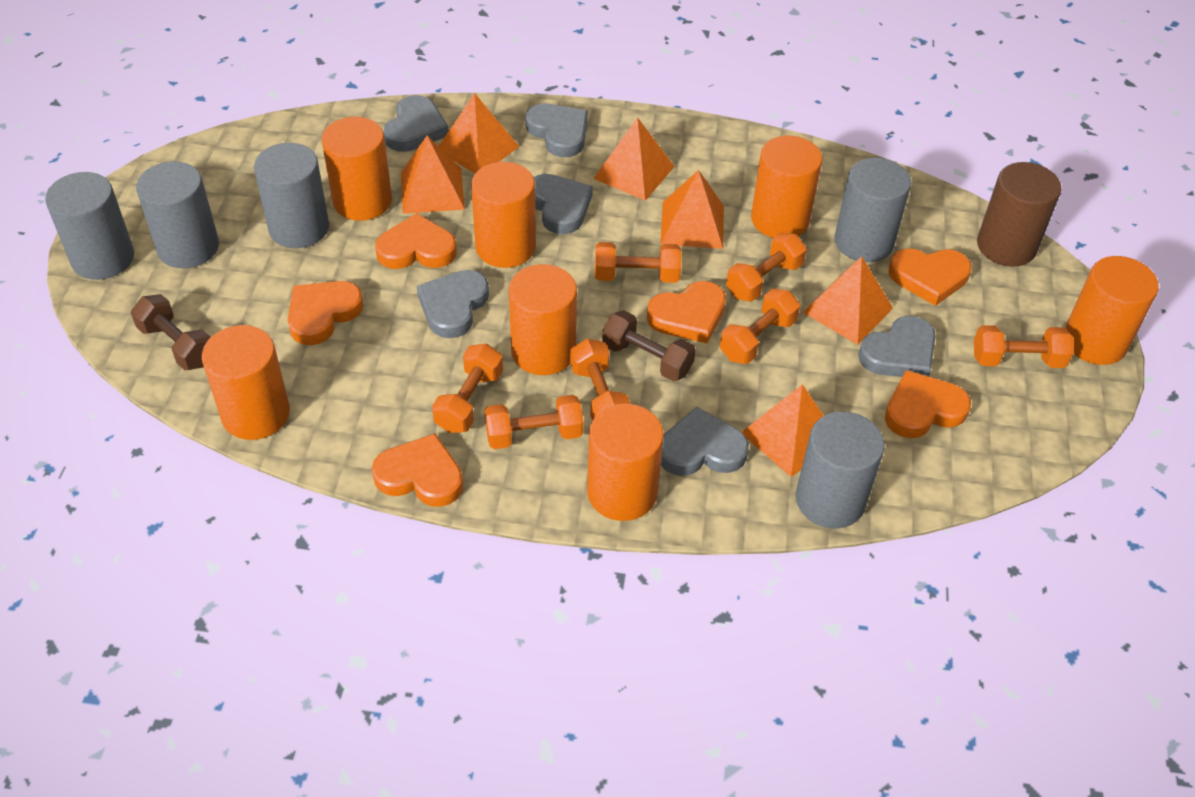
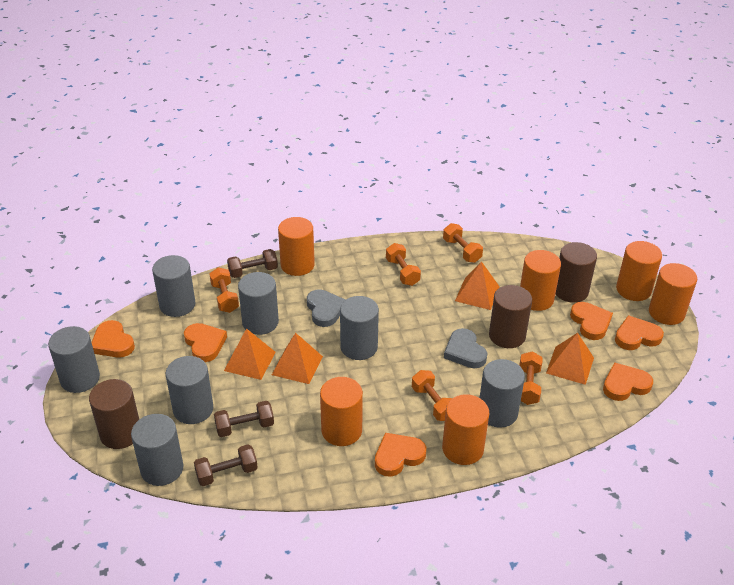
brown cylinder: 1 -> 3
brown dumbbell: 2 -> 3
grey cylinder: 5 -> 7
grey heart: 6 -> 2
orange cylinder: 7 -> 6
orange dumbbell: 7 -> 5
orange pyramid: 6 -> 4

